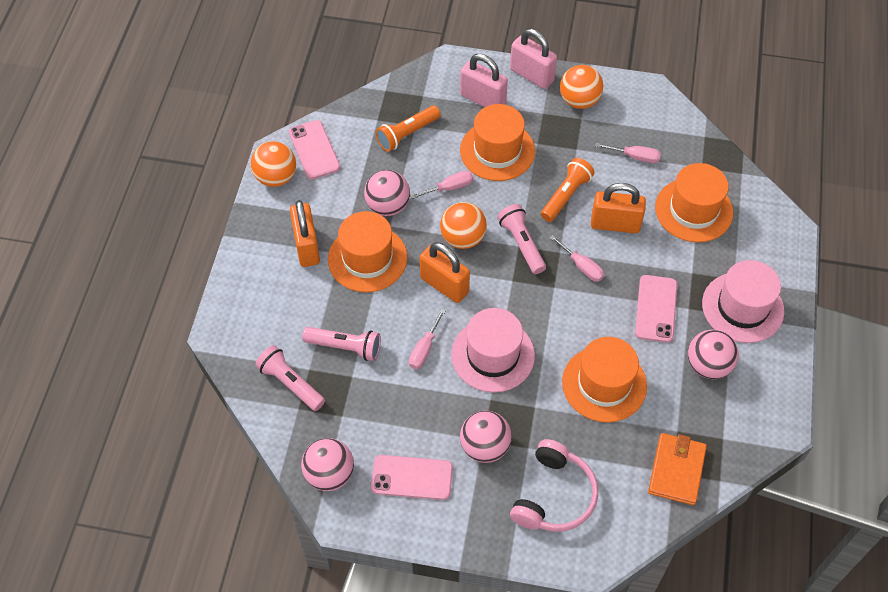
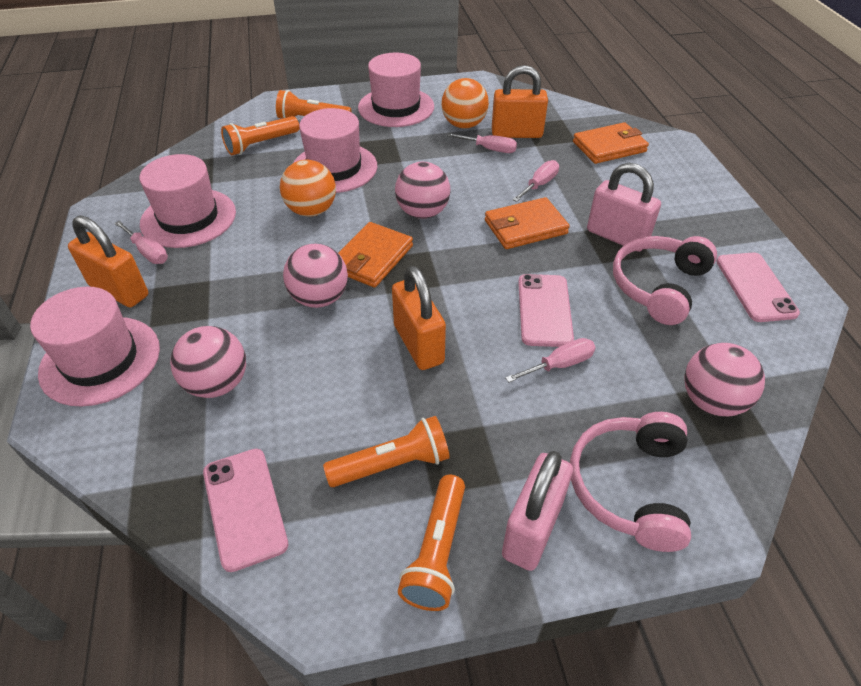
orange ball: 3 -> 2
orange flashlight: 2 -> 4
orange hat: 4 -> 0
orange wallet: 1 -> 3
pink flashlight: 3 -> 0
pink hat: 2 -> 4
pink headphones: 1 -> 2

